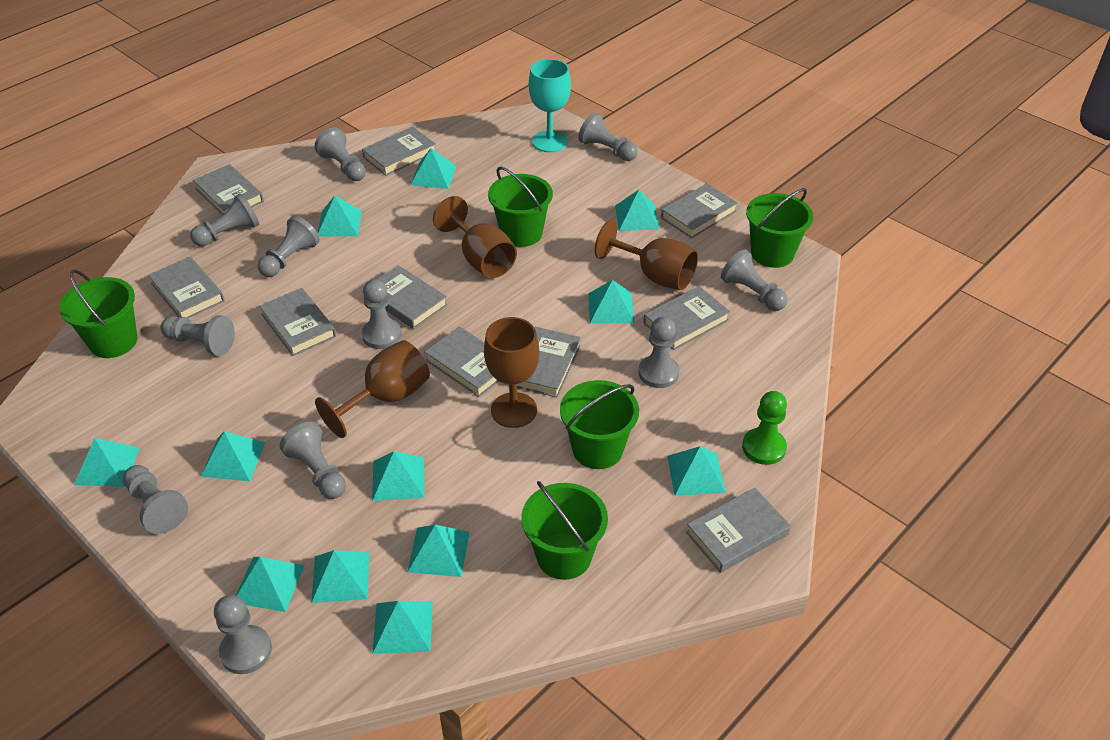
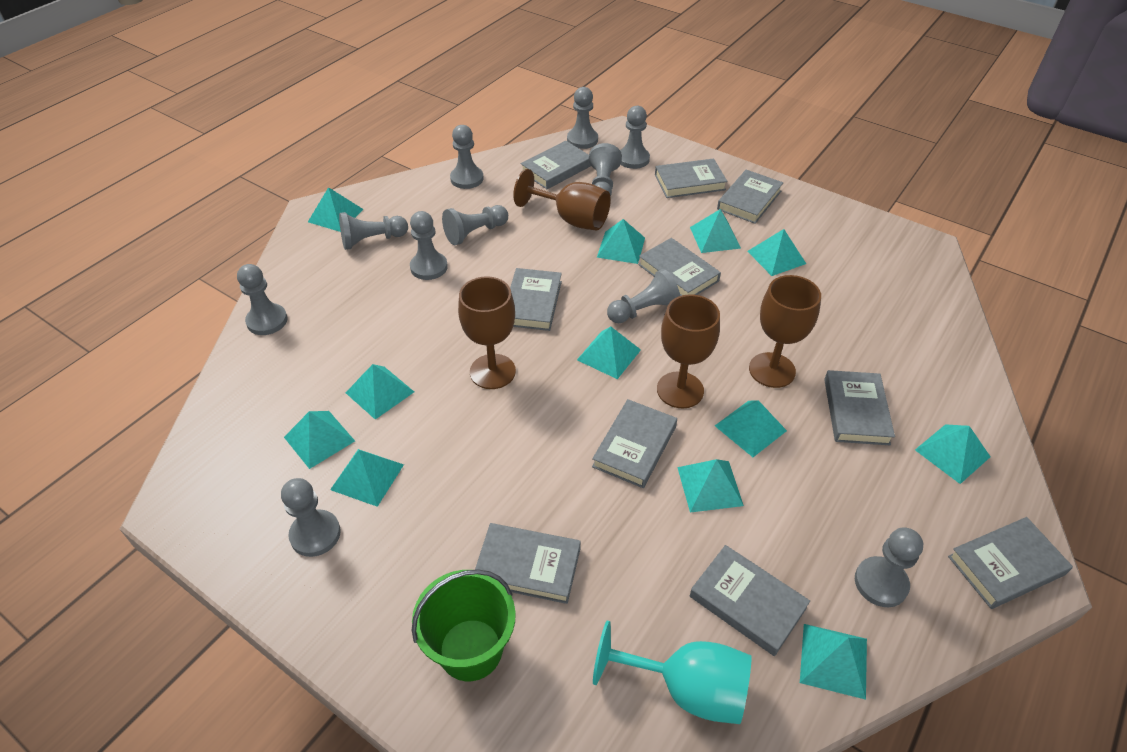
green bucket: 5 -> 1
green pawn: 1 -> 0

